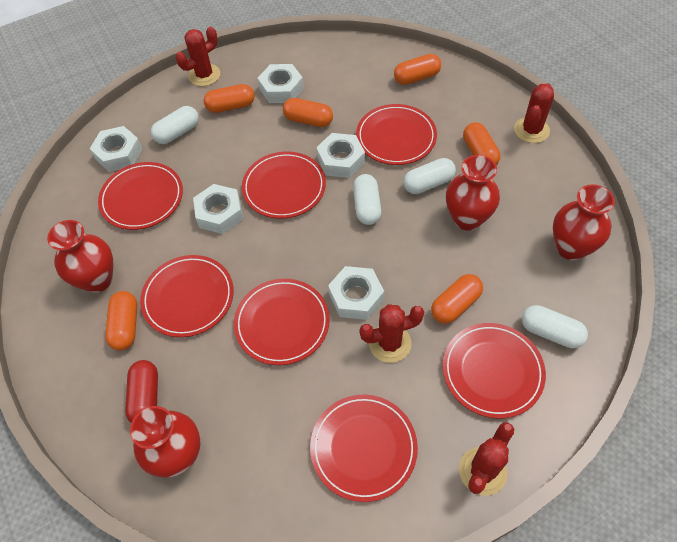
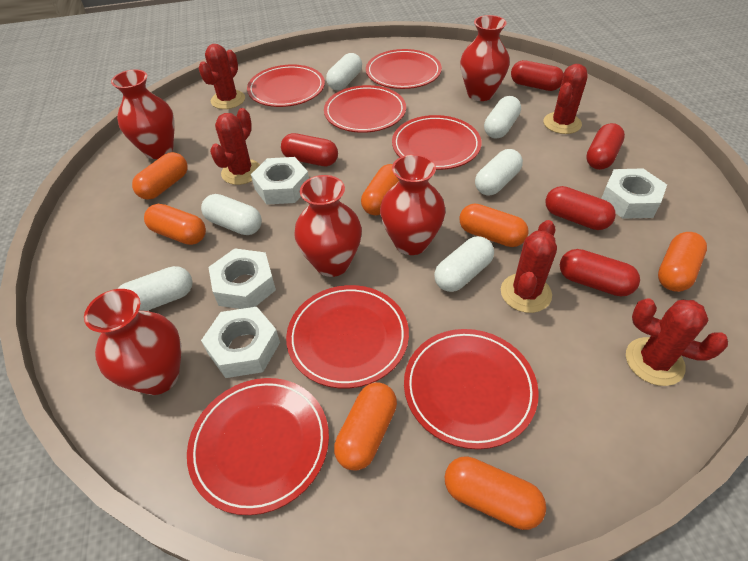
orange capsule: 6 -> 7
red cactus: 4 -> 5
red capsule: 1 -> 5
red vase: 4 -> 5
white capsule: 4 -> 6
white nut: 5 -> 4

